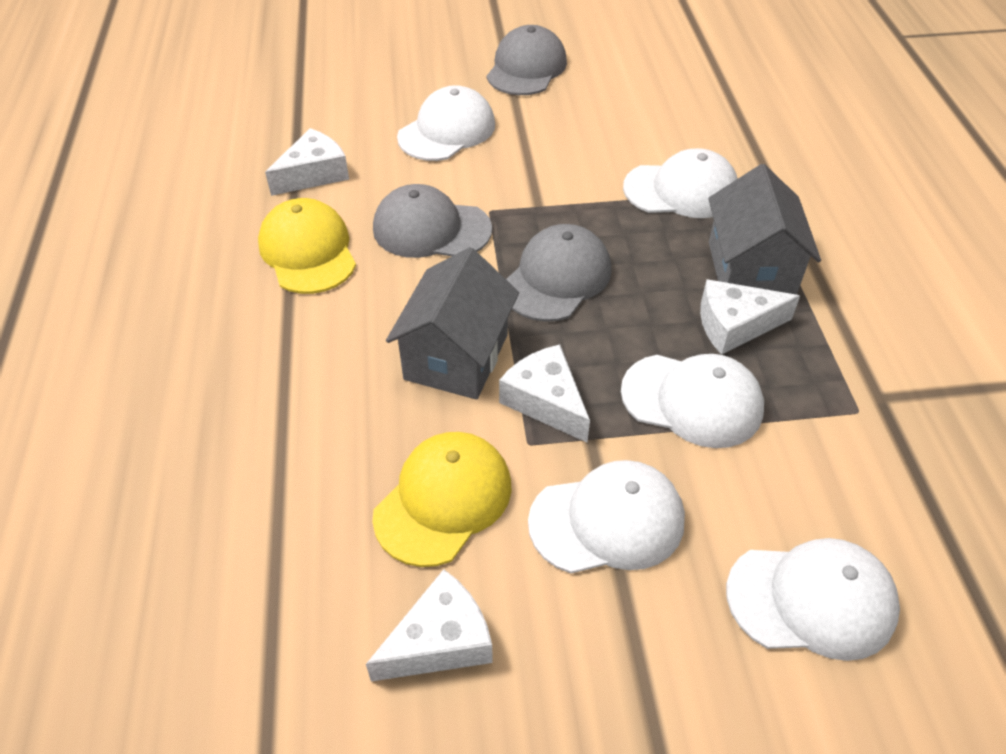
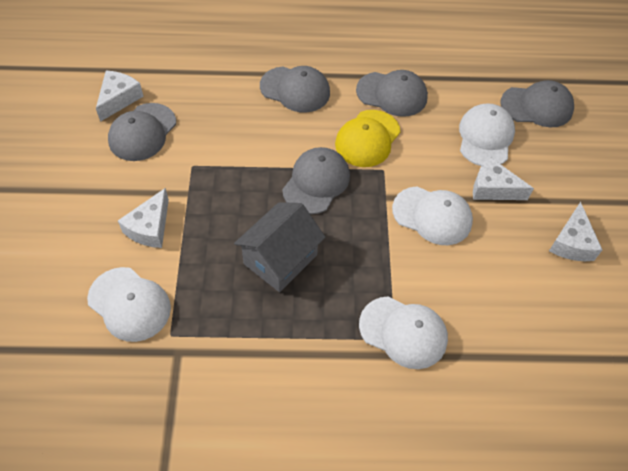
grey cap: 3 -> 5
grey house: 2 -> 1
white cap: 5 -> 4
yellow cap: 2 -> 1

